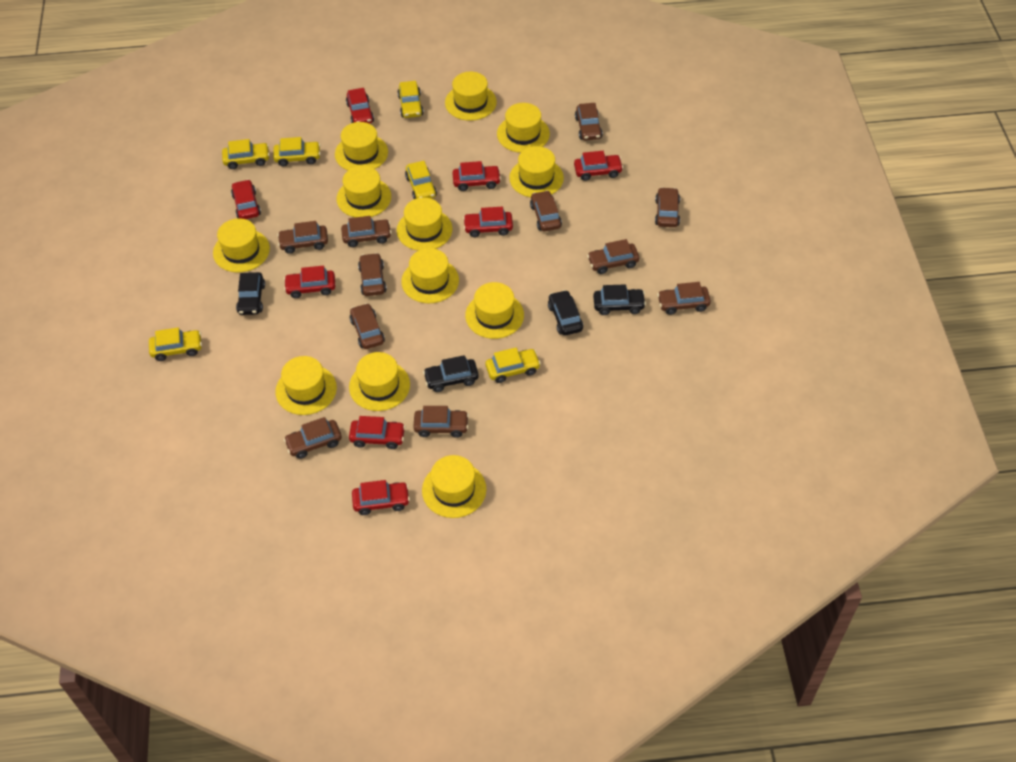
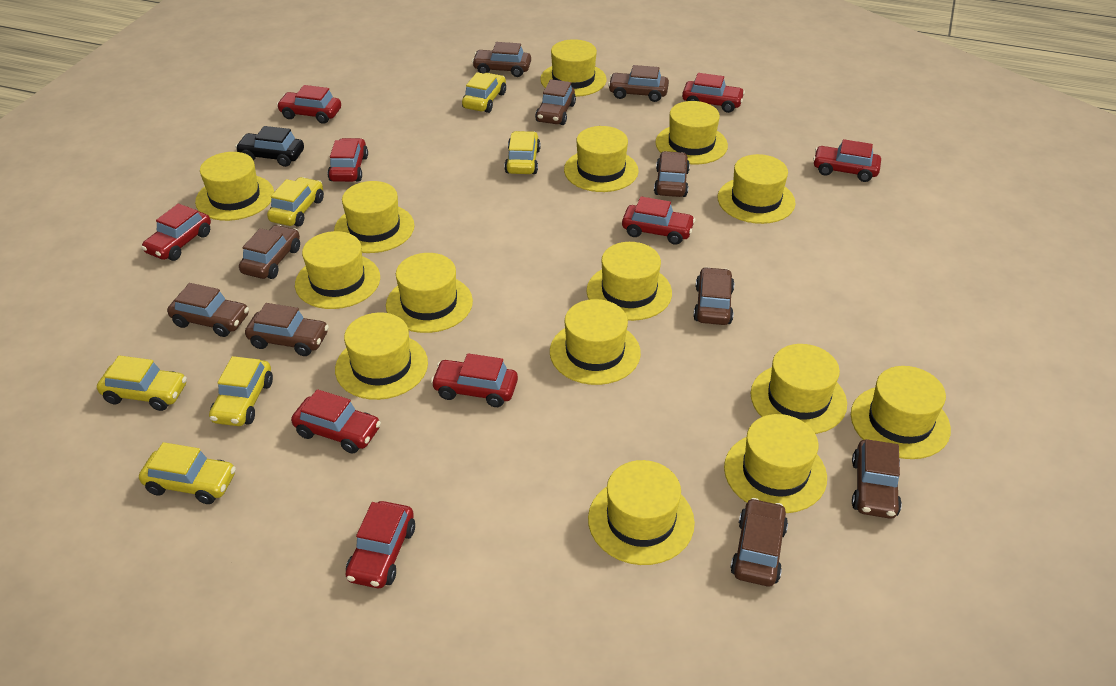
black car: 4 -> 1
brown car: 11 -> 10
red car: 8 -> 9
yellow hat: 12 -> 15

